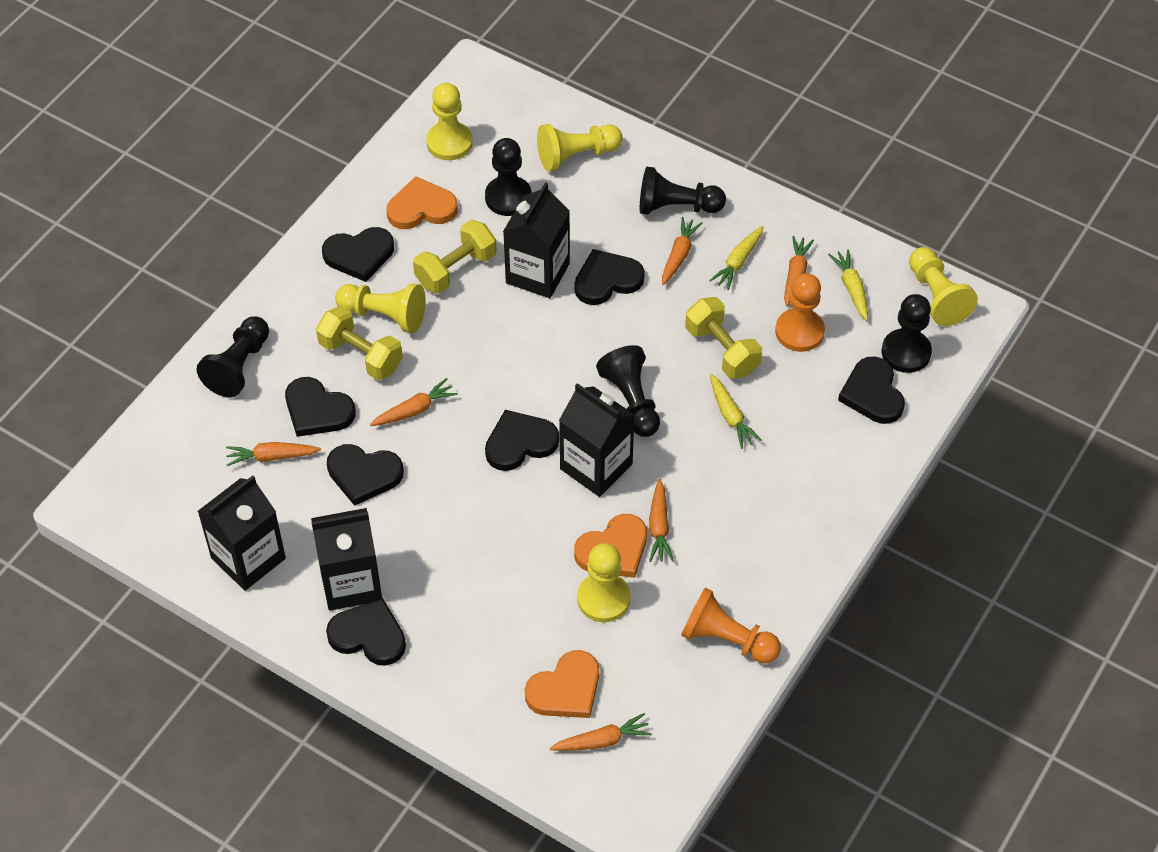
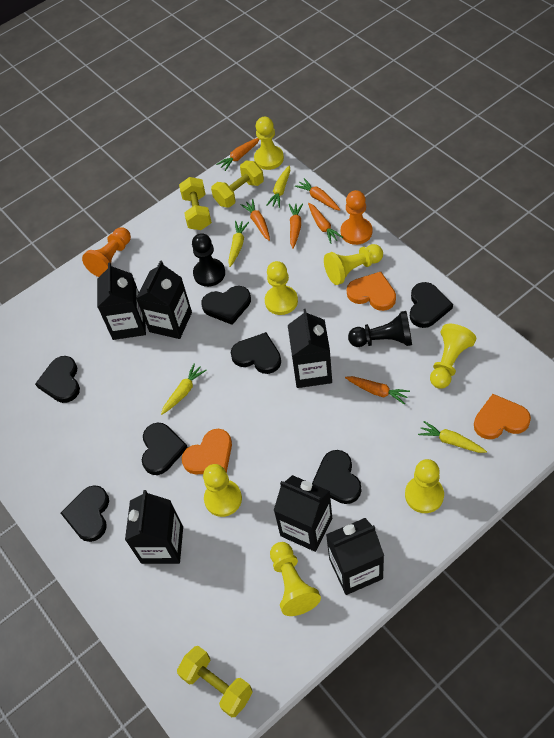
black carton: 4 -> 6
black pawn: 5 -> 2
yellow carrot: 3 -> 4
yellow pawn: 5 -> 7

